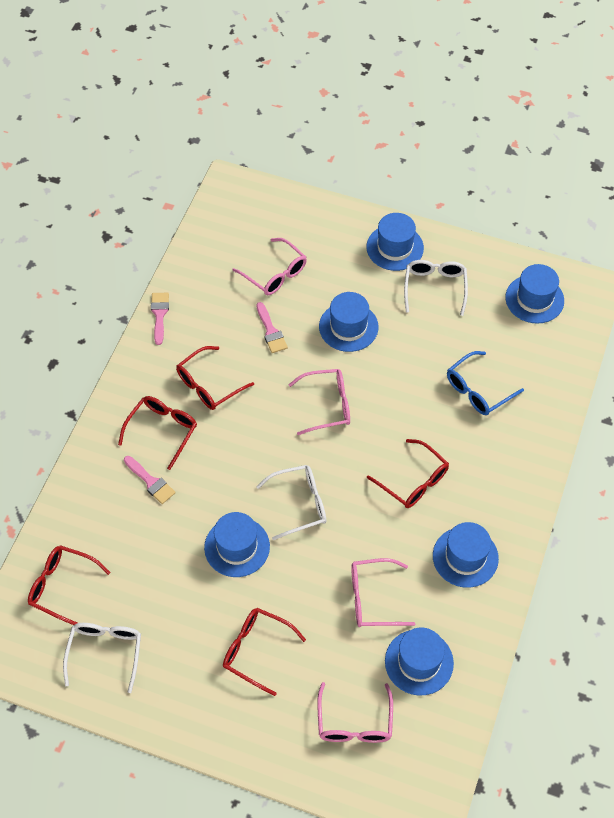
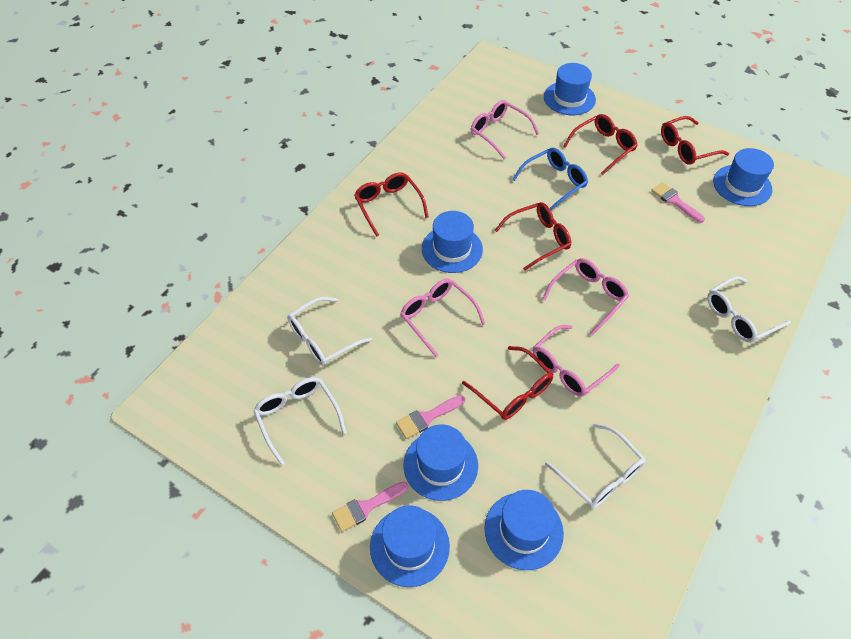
white glasses: 3 -> 4

